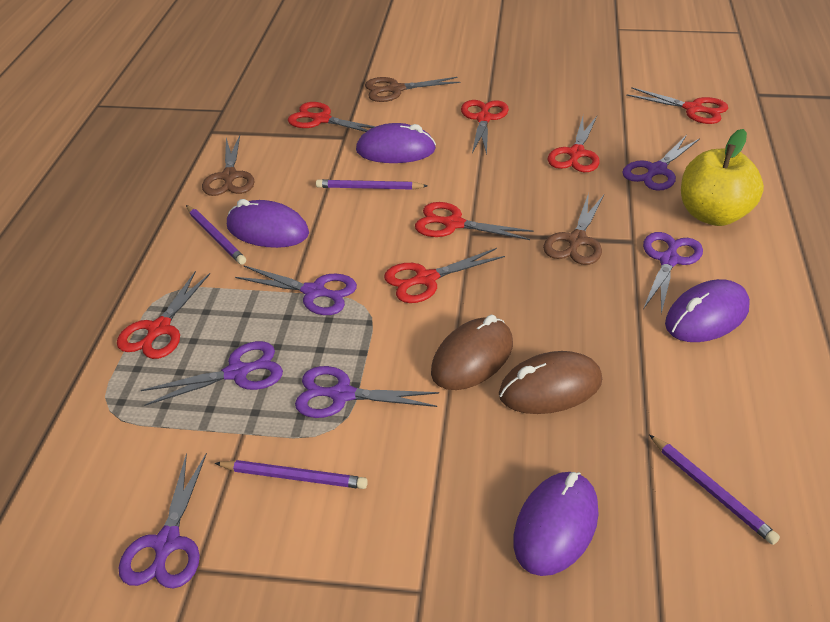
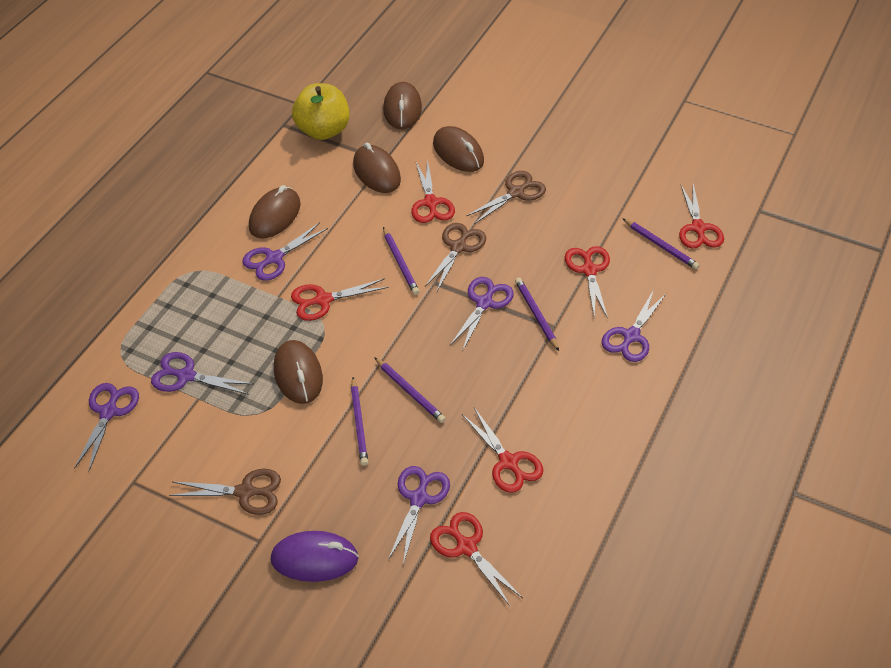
brown mouse: 2 -> 5
purple mouse: 4 -> 1
purple pencil: 4 -> 5
red scissors: 7 -> 6

